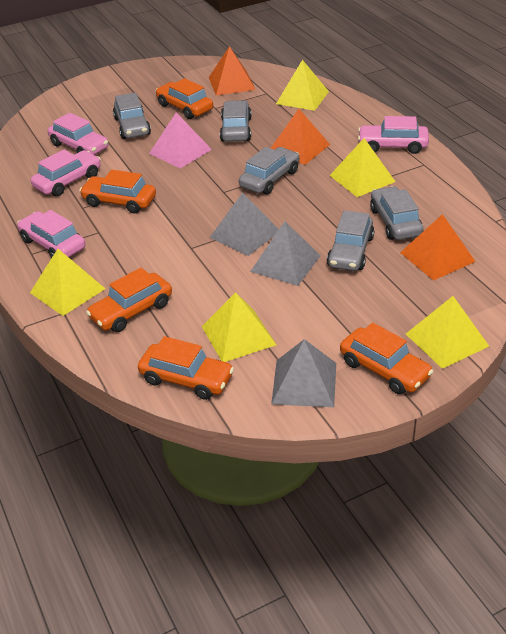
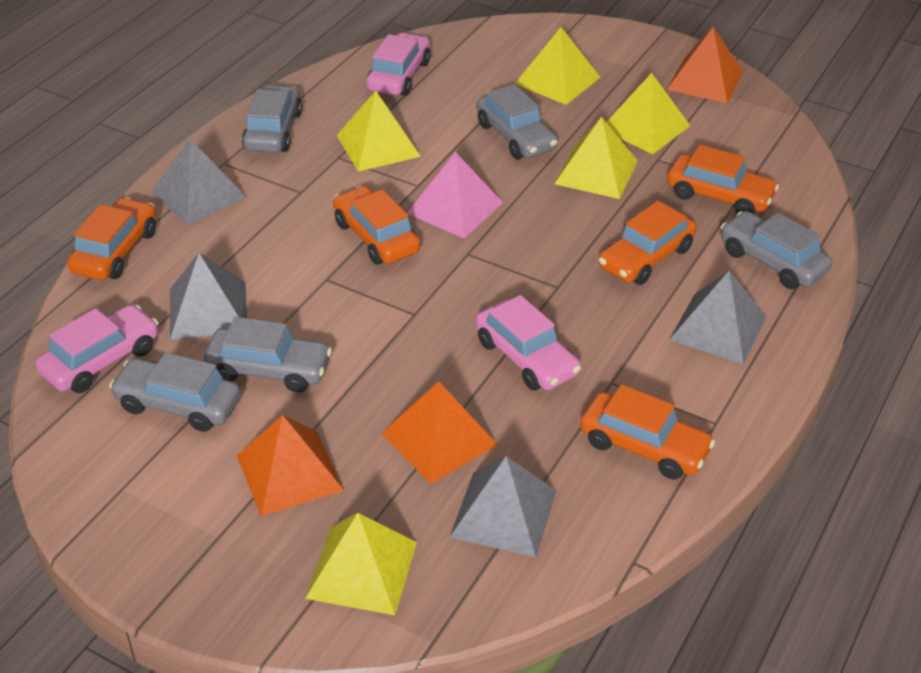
grey pyramid: 3 -> 4
pink car: 4 -> 3

